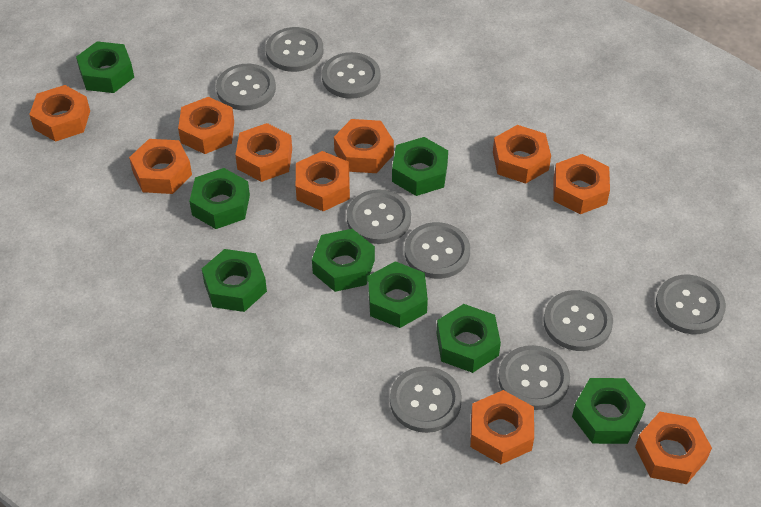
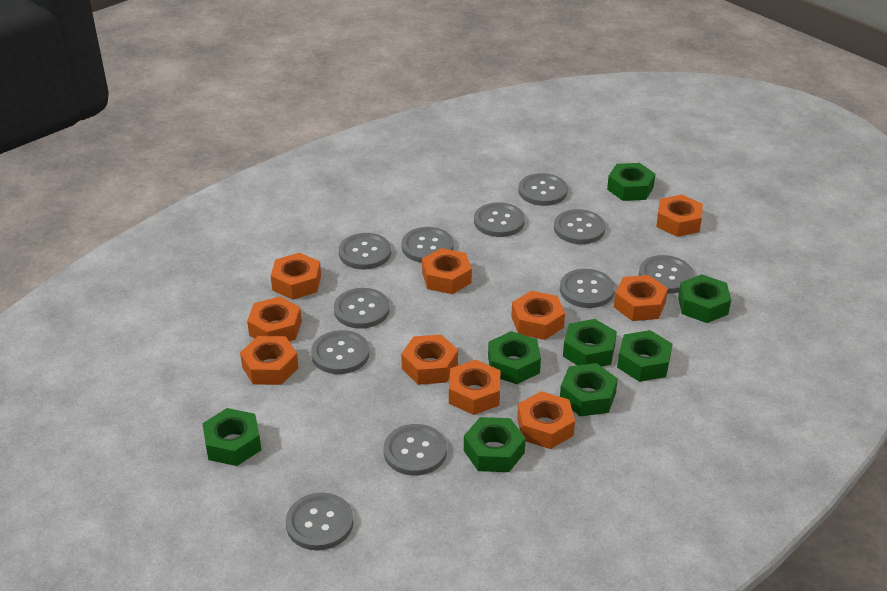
grey button: 9 -> 11

